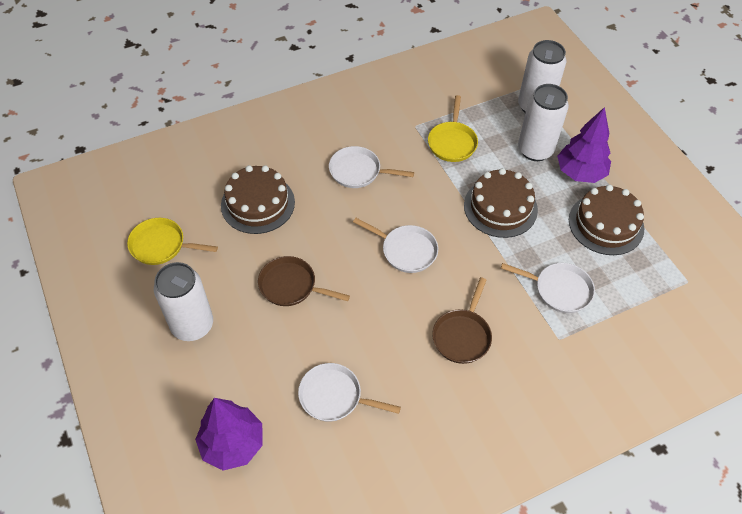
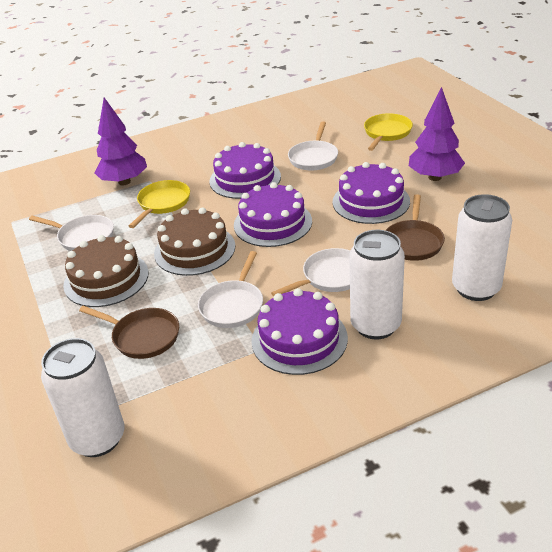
brown cake: 3 -> 2
purple cake: 0 -> 4

